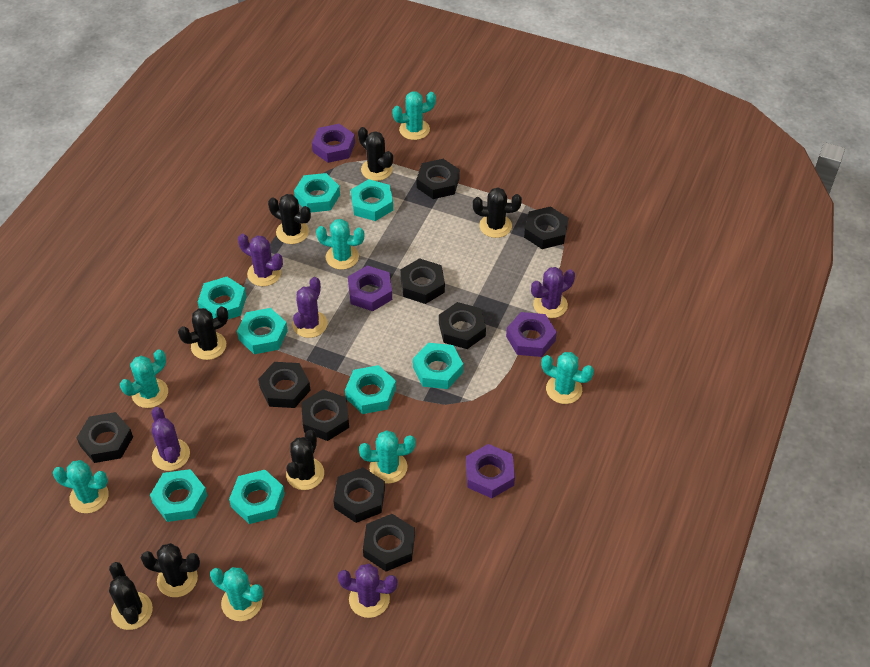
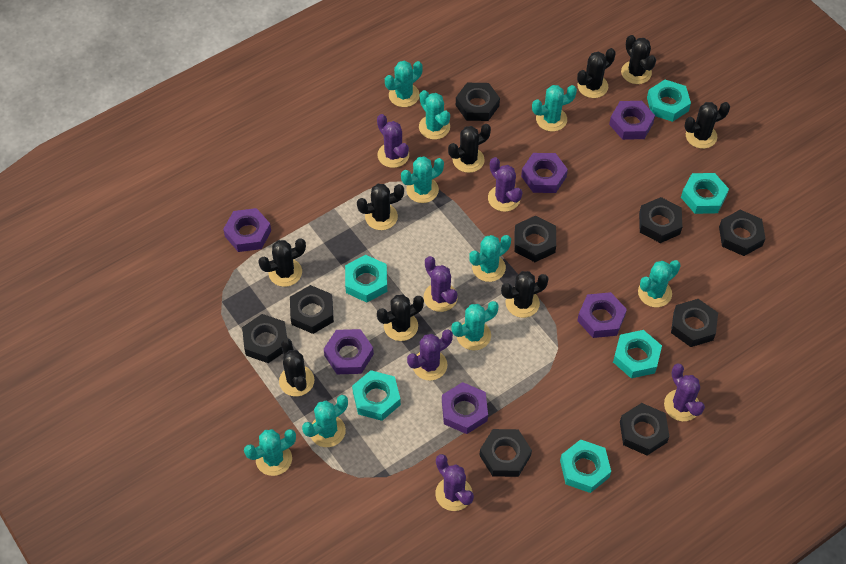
black cactus: 7 -> 9
purple cactus: 5 -> 6
purple nut: 4 -> 6
turquoise cactus: 7 -> 9
turquoise nut: 8 -> 6

